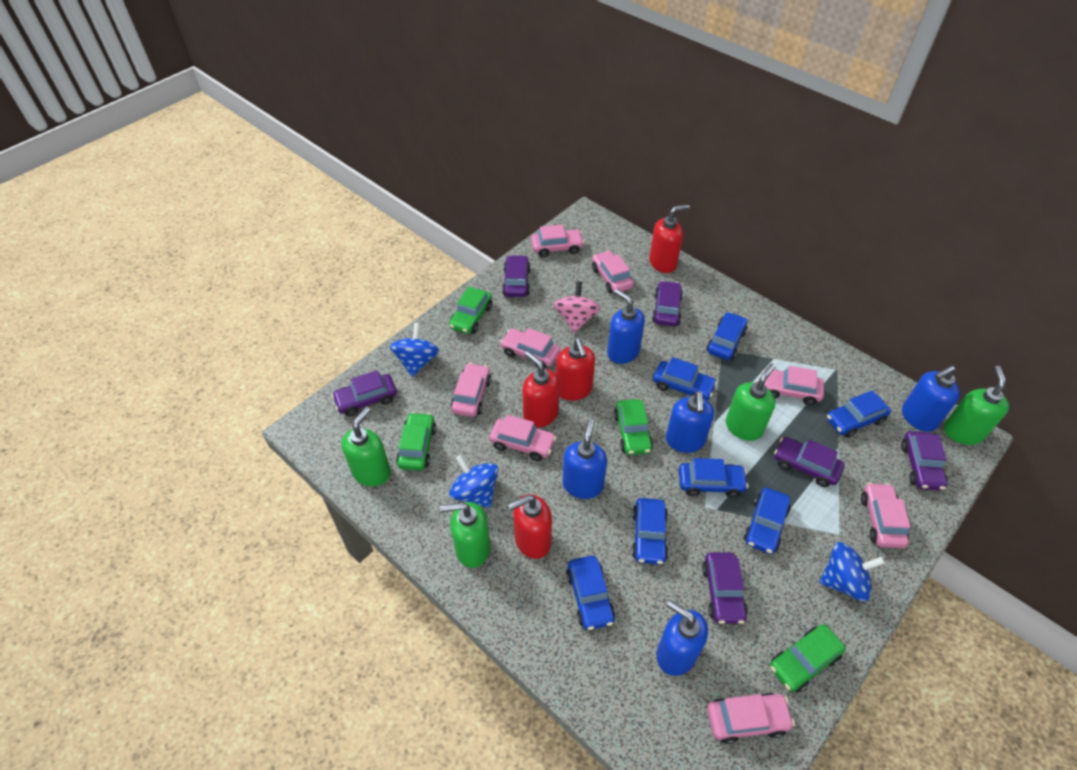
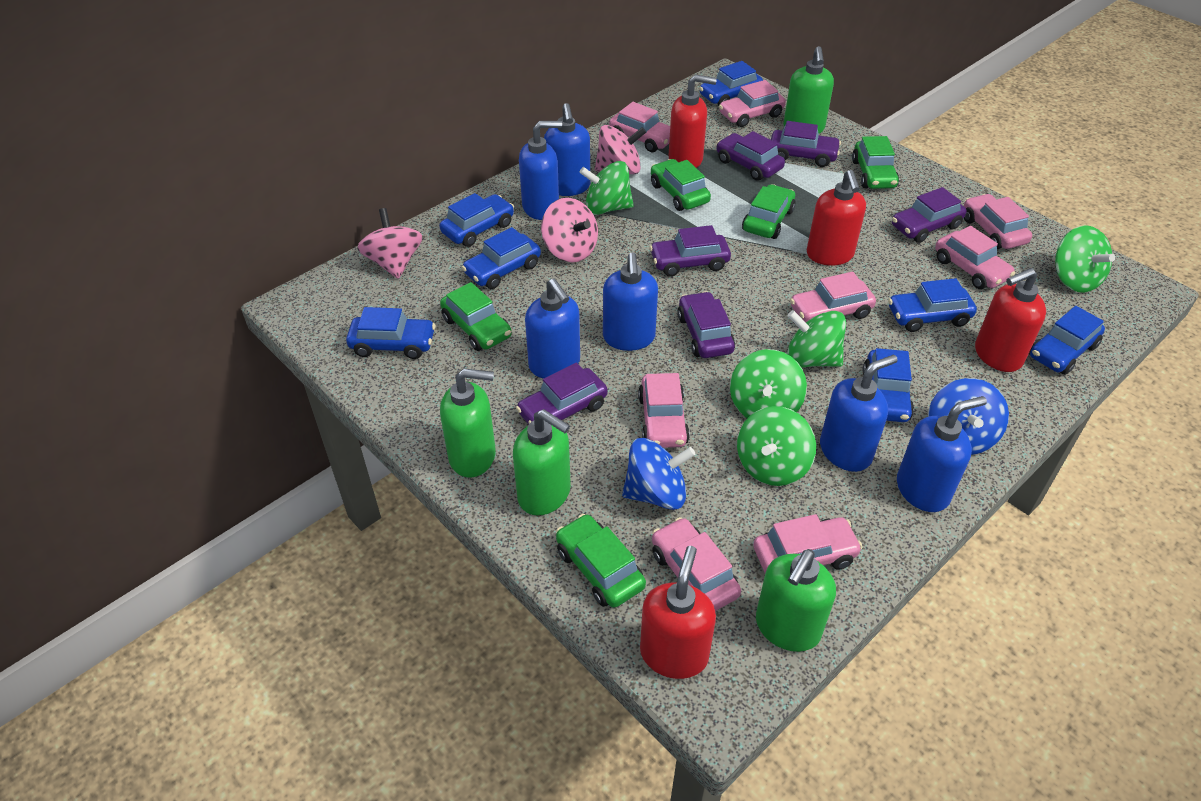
blue soap dispenser: 5 -> 6
blue spinning top: 3 -> 2
green car: 4 -> 5
green spinning top: 0 -> 5
pink spinning top: 1 -> 3

